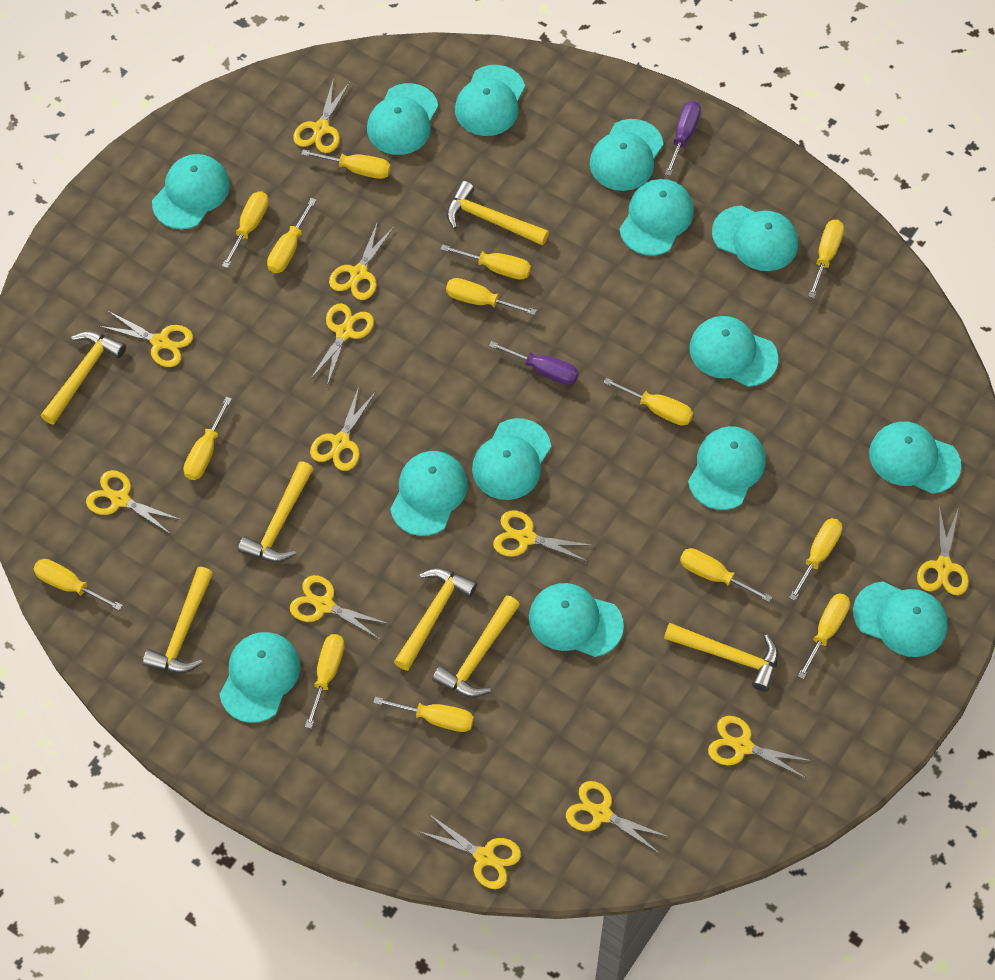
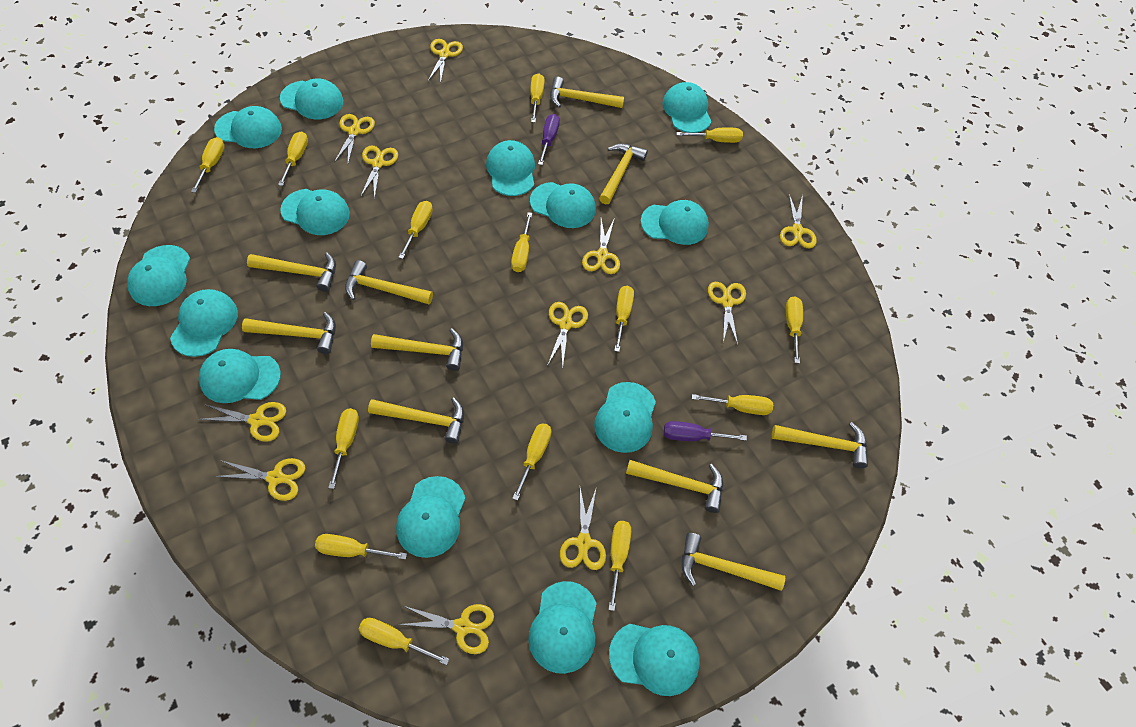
yellow hammer: 7 -> 10
yellow scissors: 12 -> 11

